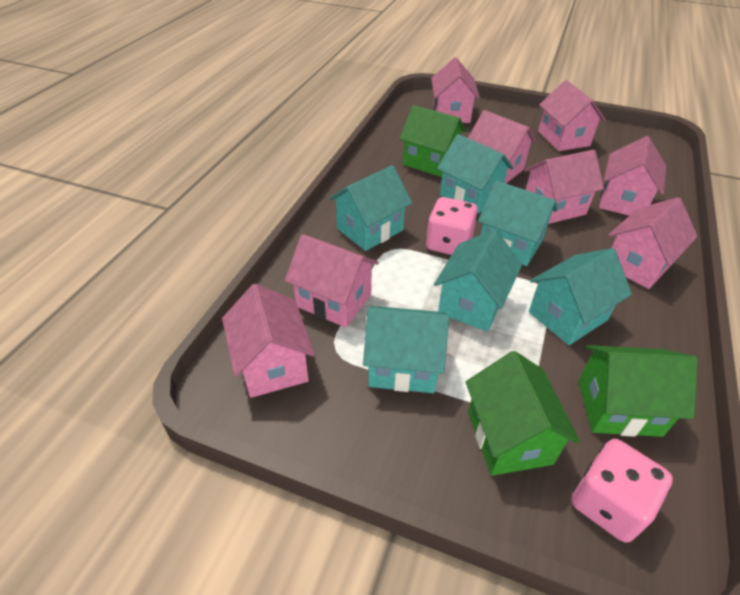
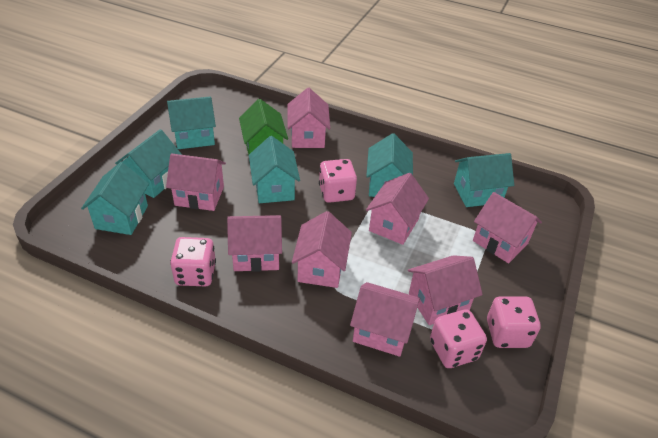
green house: 3 -> 1
pink dice: 2 -> 4

